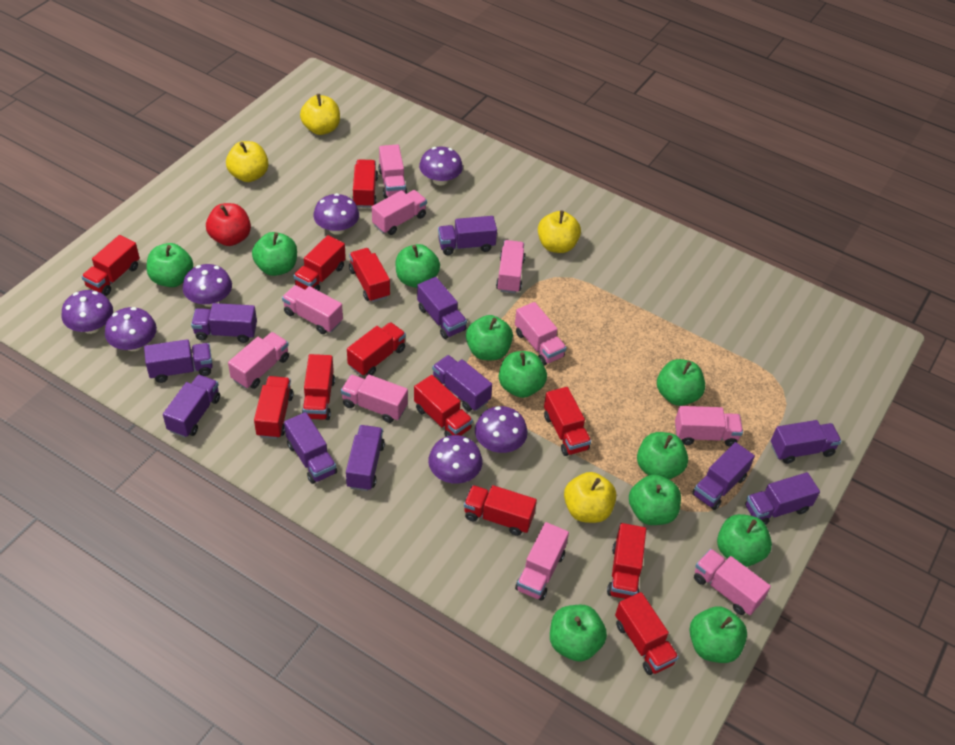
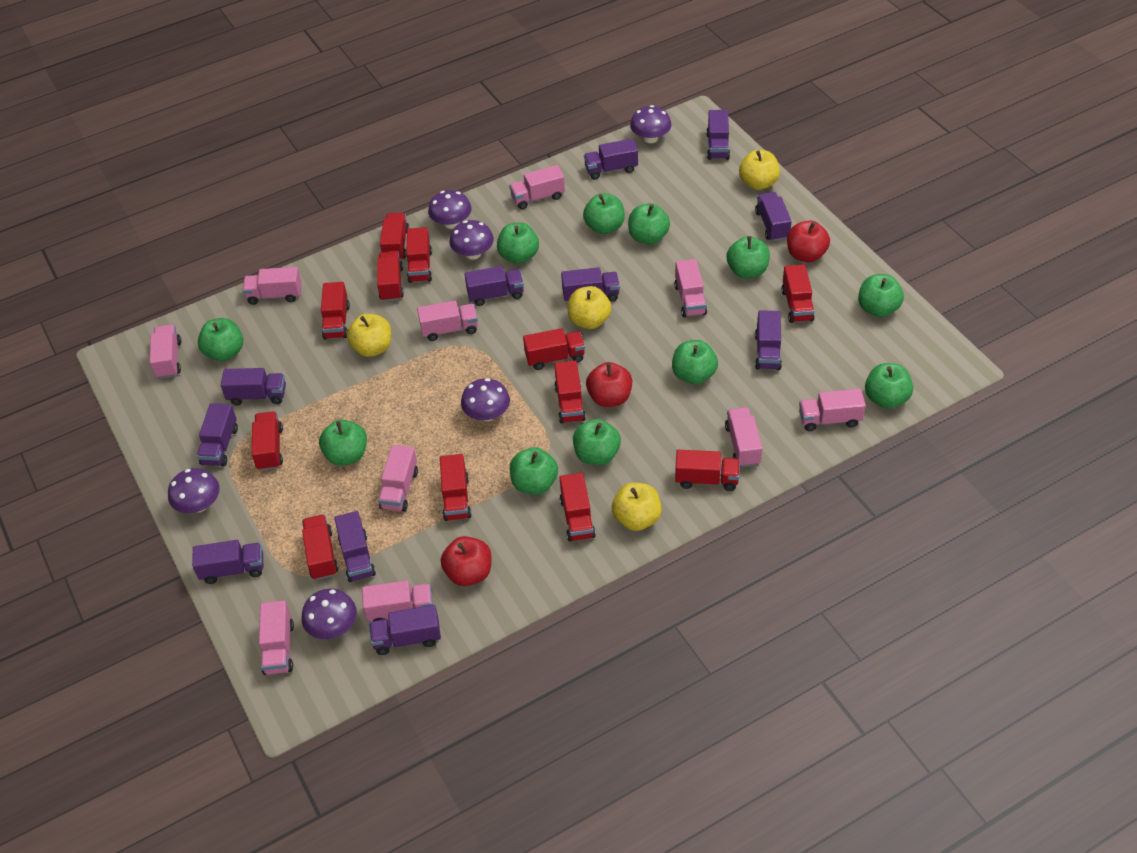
purple mushroom: 7 -> 6
red apple: 1 -> 3

